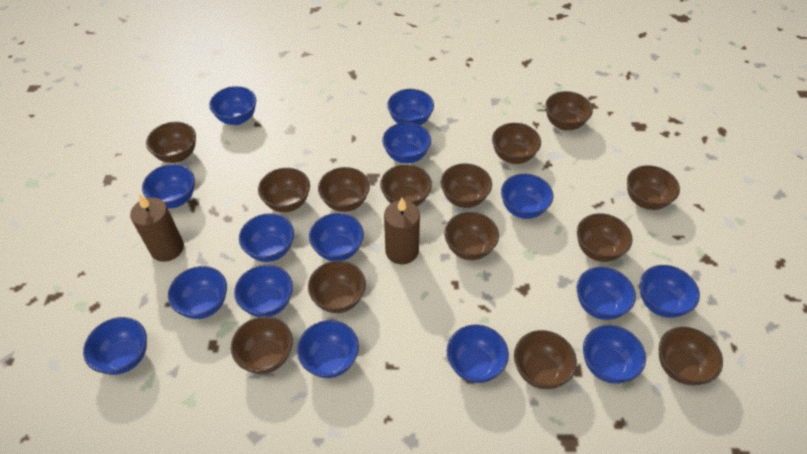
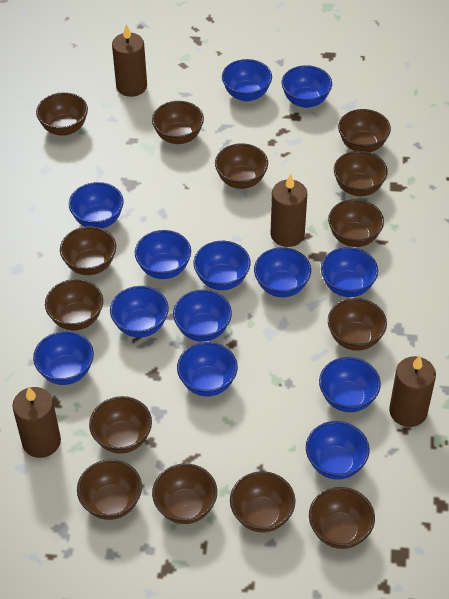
blue bowl: 15 -> 13
brown candle: 2 -> 4

